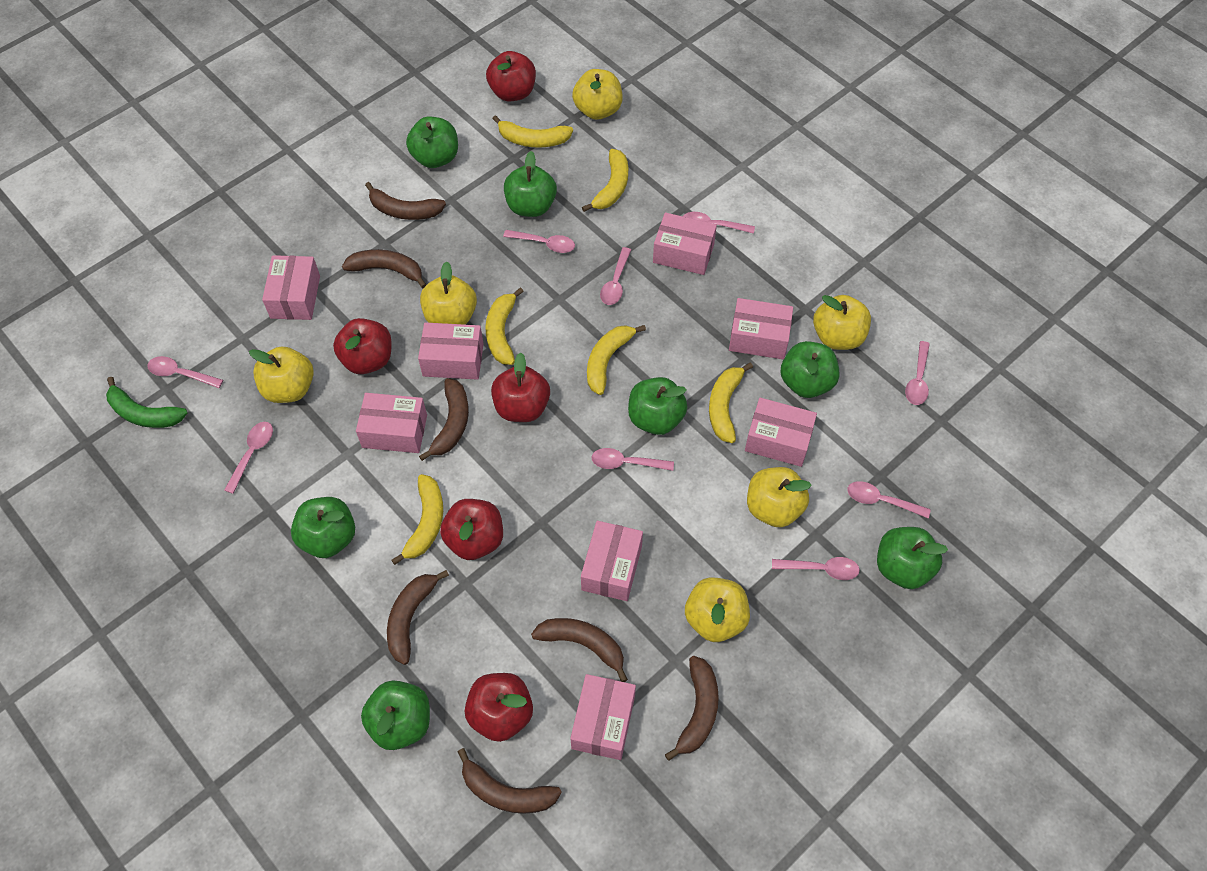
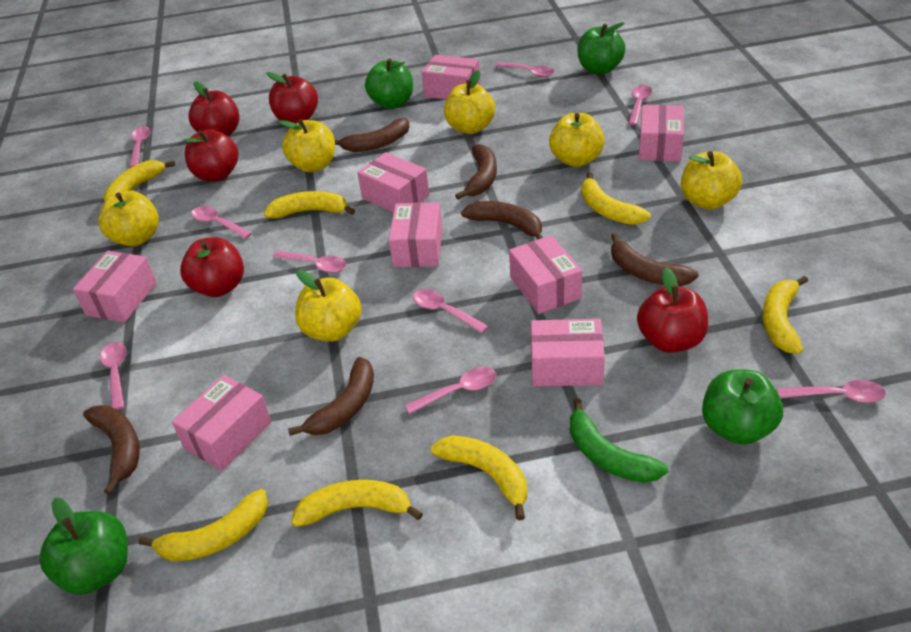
brown banana: 7 -> 6
green apple: 7 -> 4
yellow banana: 6 -> 7

